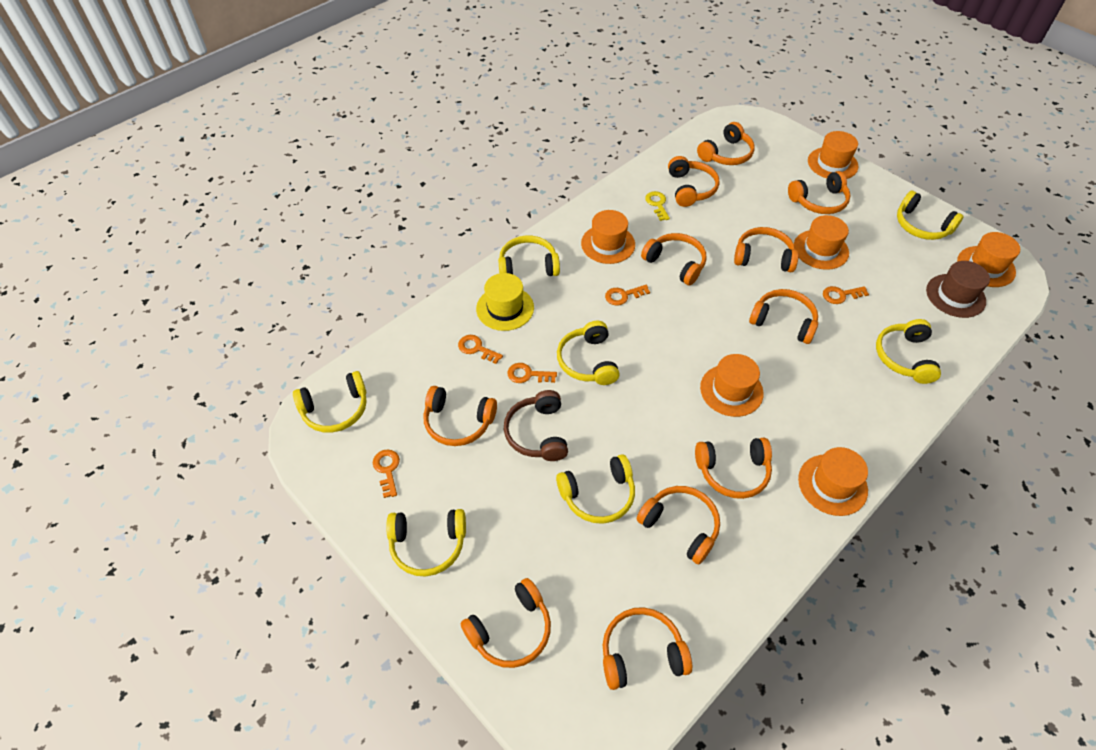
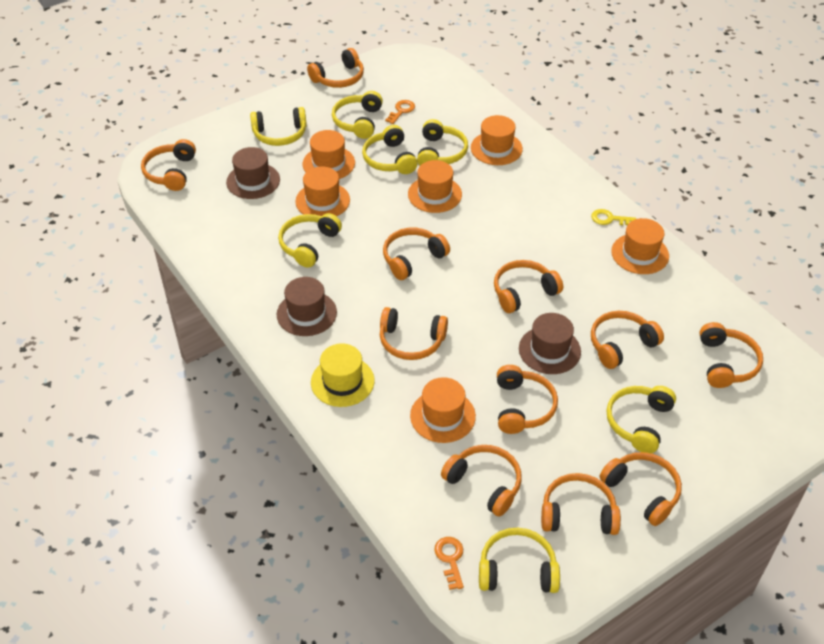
brown hat: 1 -> 3
brown headphones: 1 -> 0
orange key: 5 -> 2

